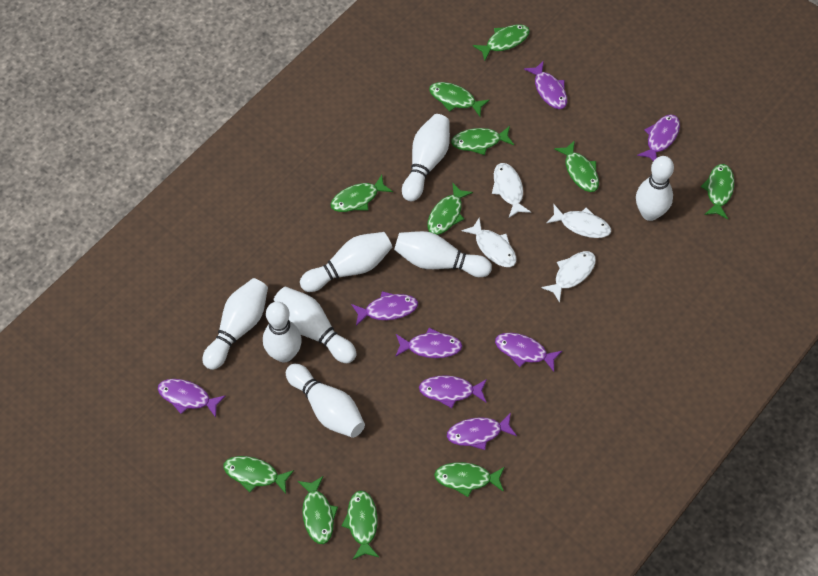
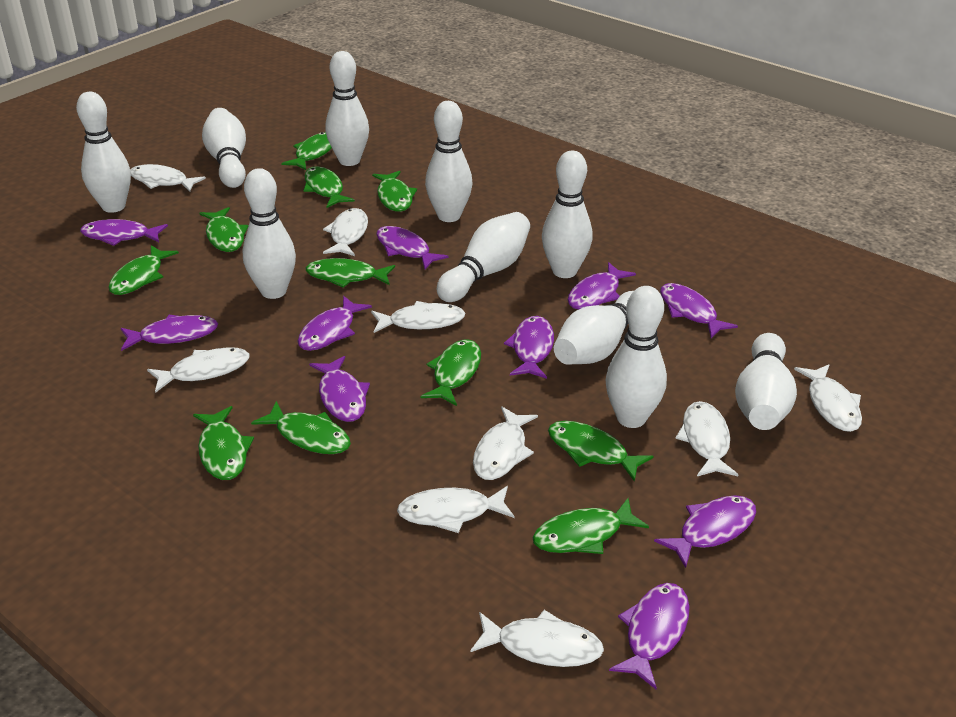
purple fish: 8 -> 10
white bowling pin: 8 -> 10
white fish: 4 -> 9

